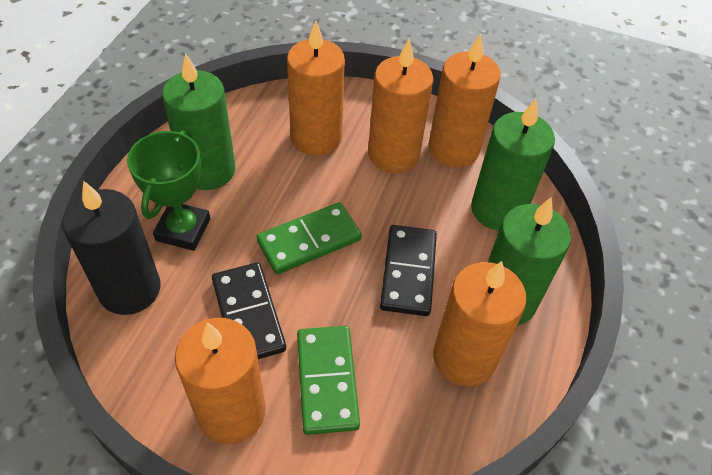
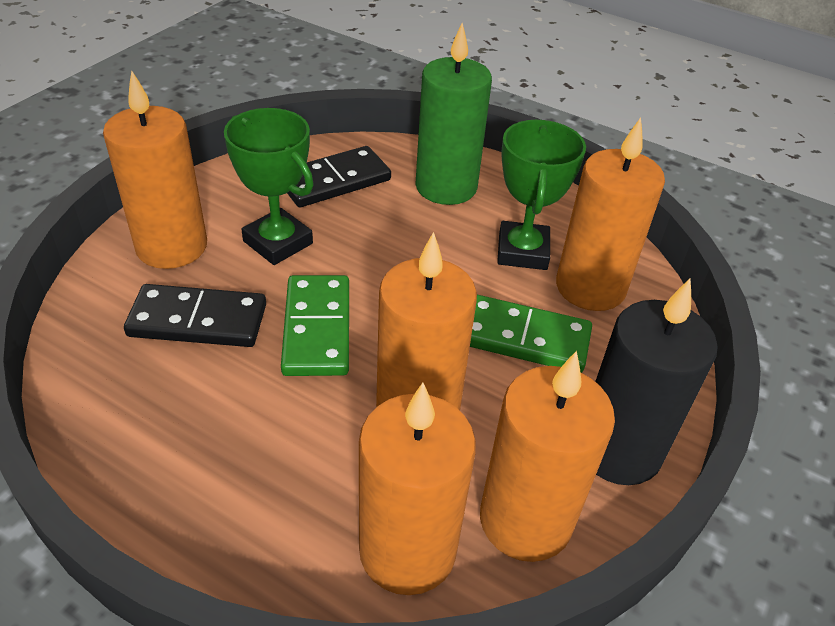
green candle: 3 -> 1
green trophy: 1 -> 2

